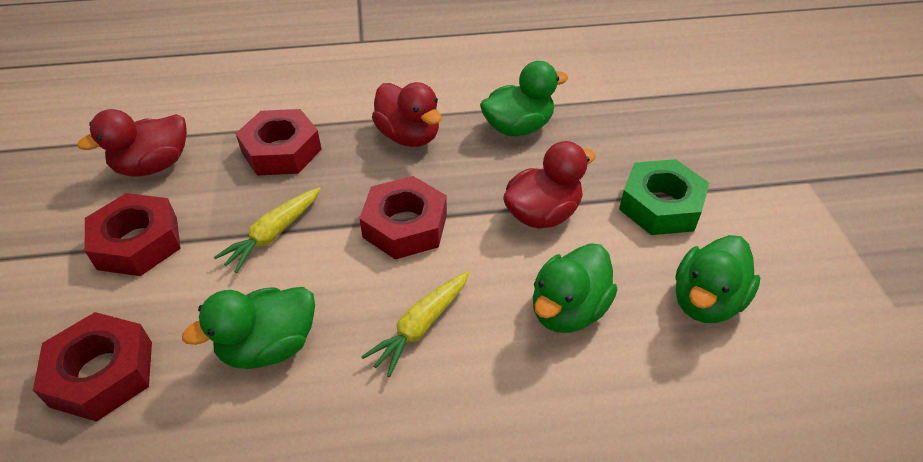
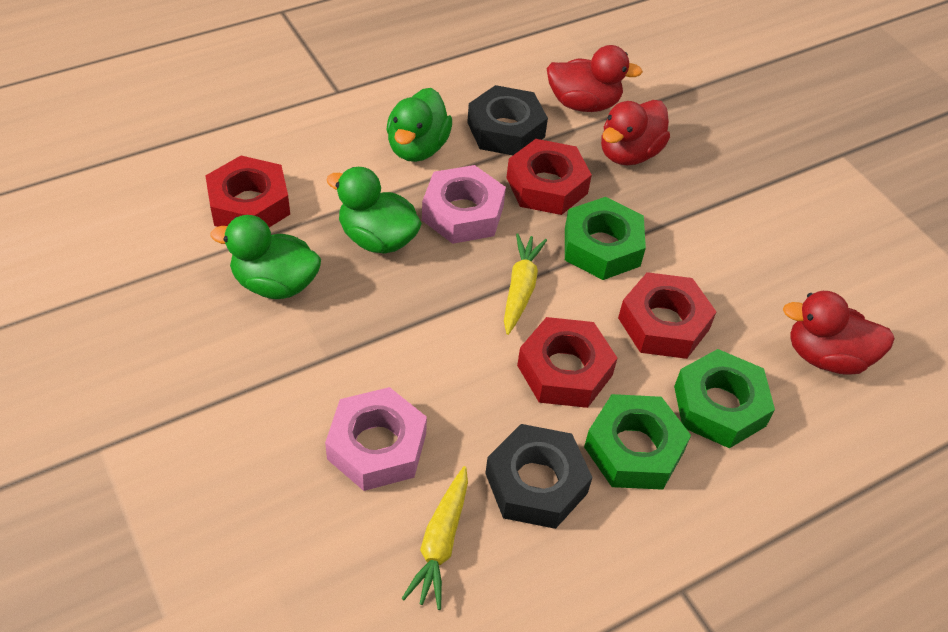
black nut: 0 -> 2
green duck: 4 -> 3
green nut: 1 -> 3
pink nut: 0 -> 2

